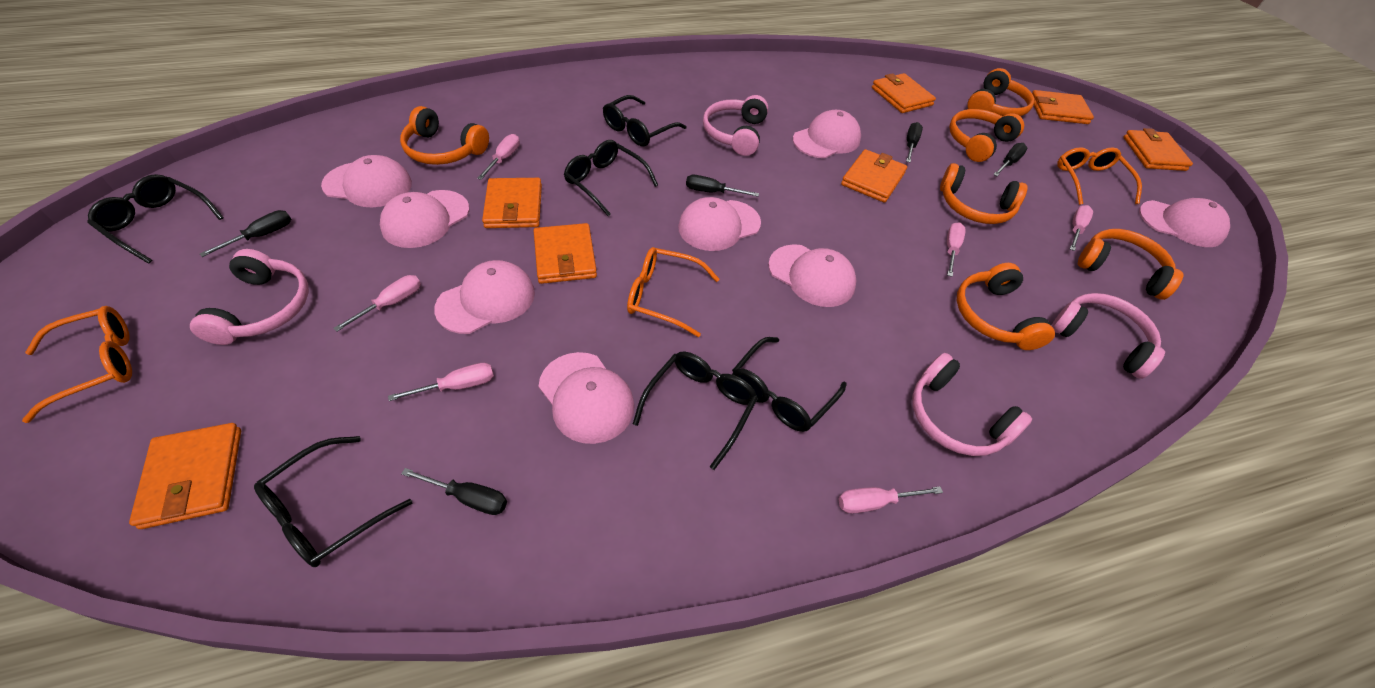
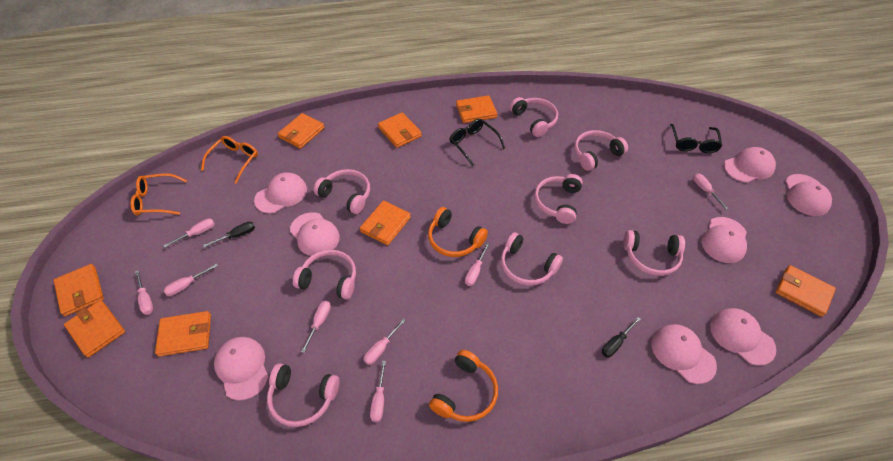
black glasses: 6 -> 2
black screwdriver: 5 -> 2
orange glasses: 3 -> 2
orange headphones: 6 -> 2
orange wallet: 7 -> 8
pink headphones: 4 -> 8
pink screwdriver: 6 -> 8

